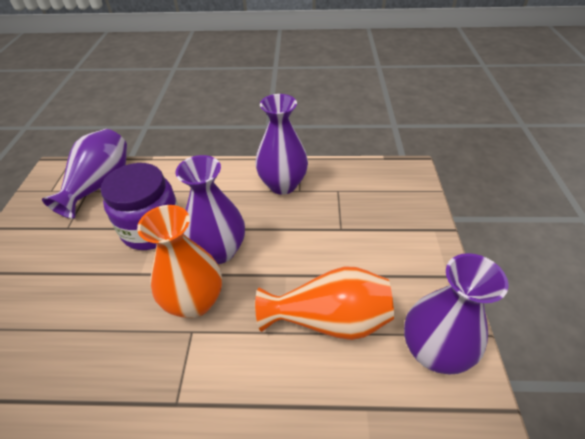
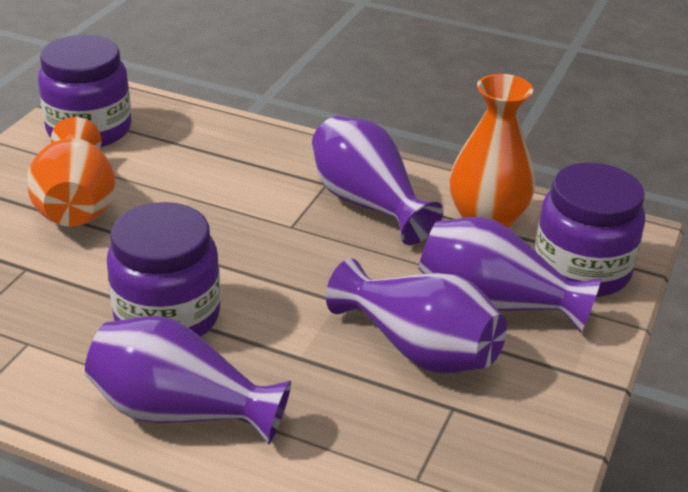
purple jar: 1 -> 3

